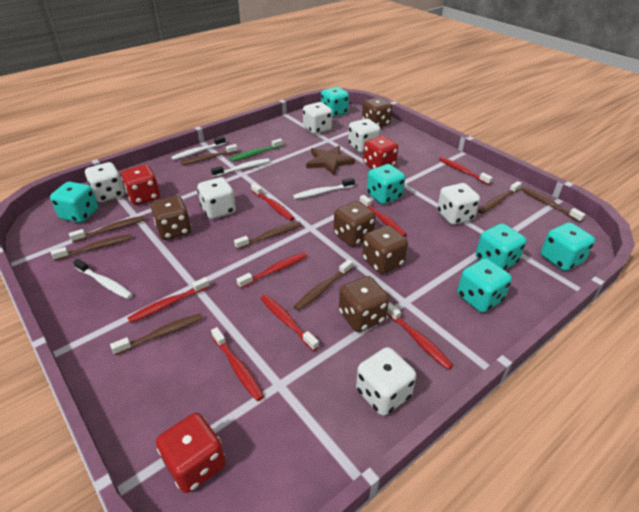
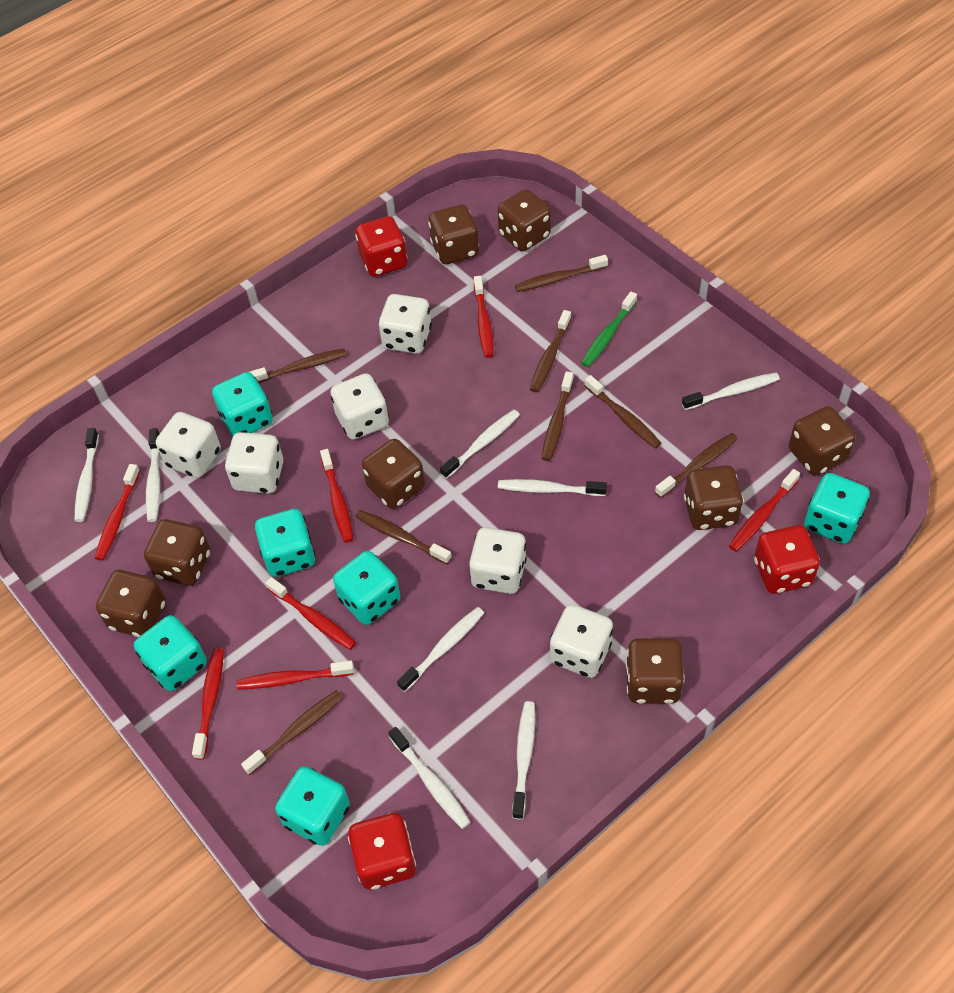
brown dice: 5 -> 8
brown star: 1 -> 0
red toothbrush: 8 -> 7
white toothbrush: 4 -> 8

